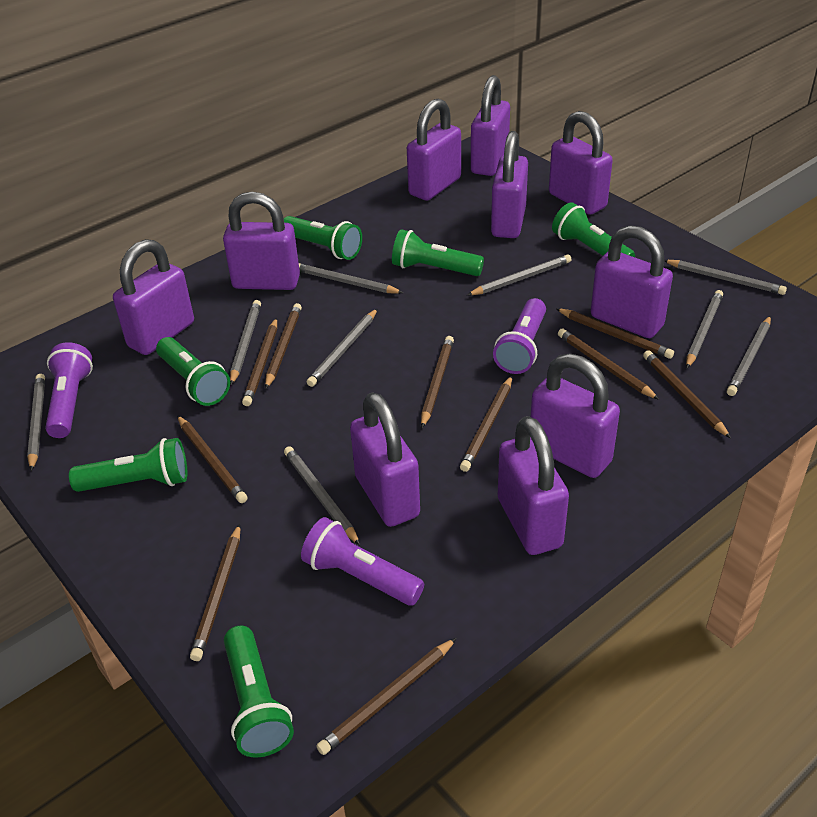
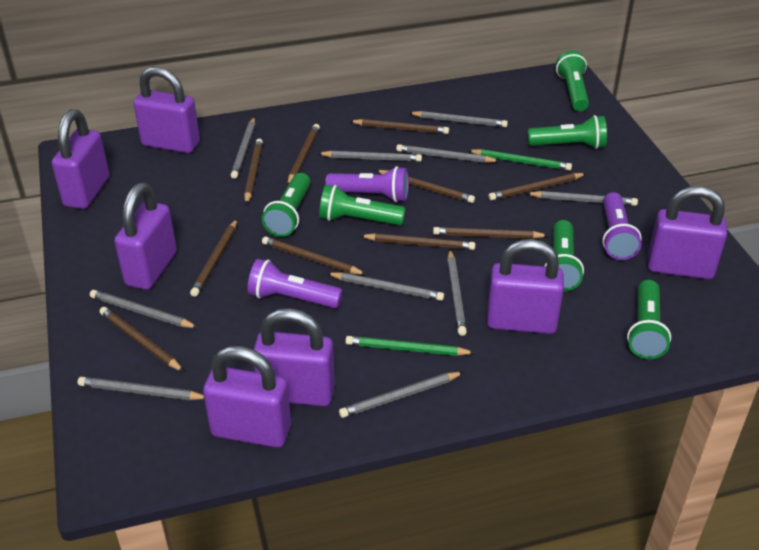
green pencil: 0 -> 2
grey pencil: 9 -> 10
purple padlock: 10 -> 7

